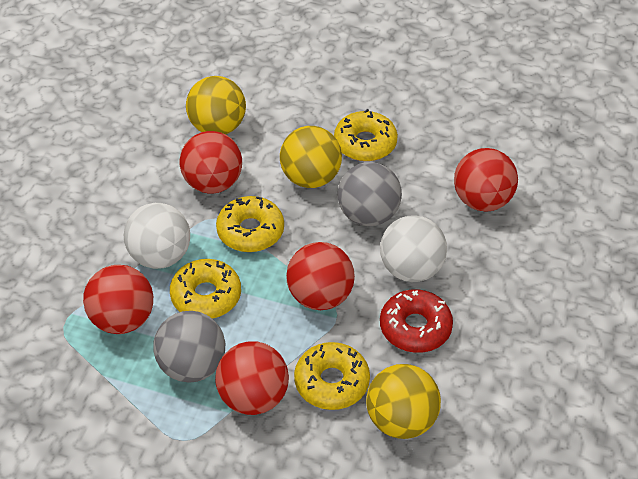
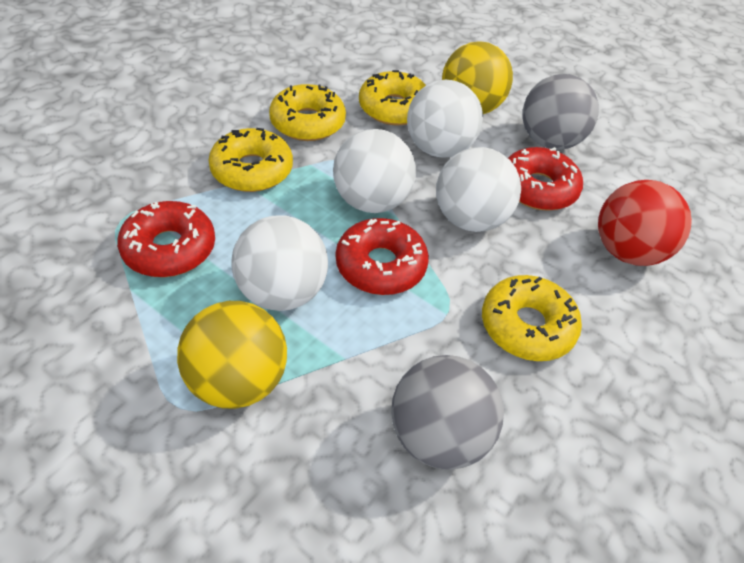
red ball: 5 -> 1
red donut: 1 -> 3
white ball: 2 -> 4
yellow ball: 3 -> 2

